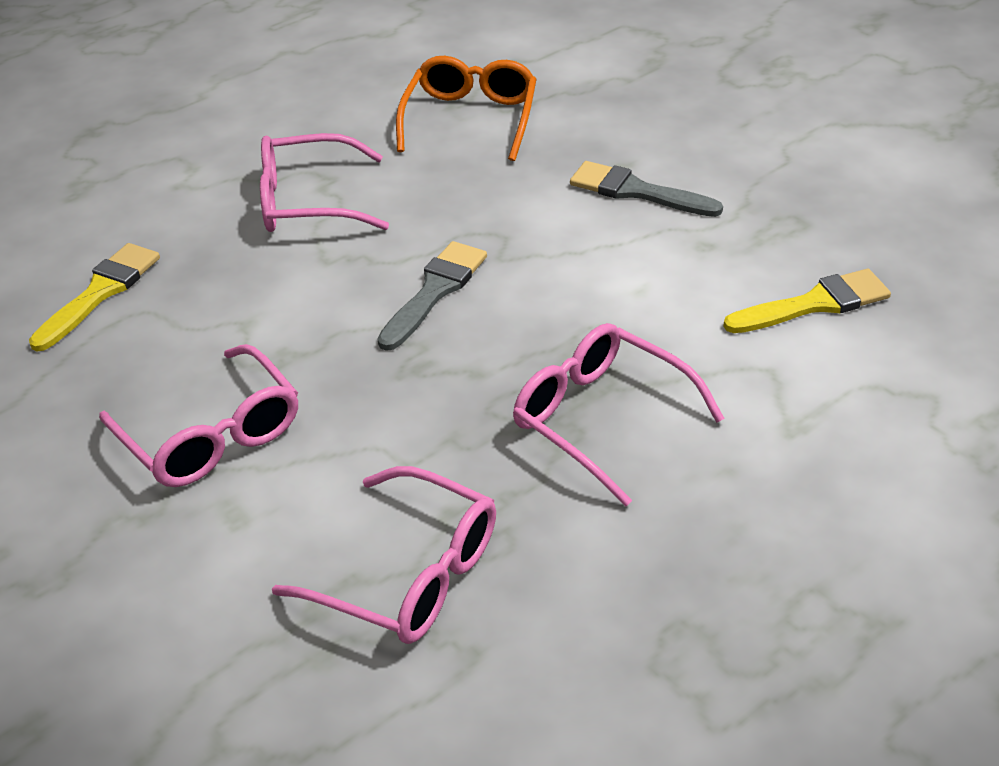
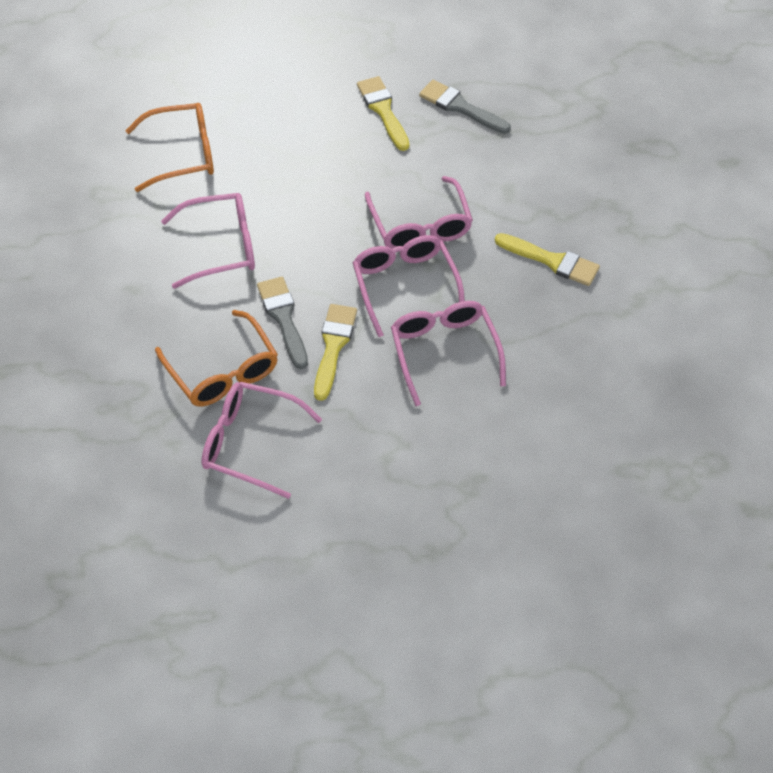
orange glasses: 1 -> 2
pink glasses: 4 -> 5
yellow brush: 2 -> 3

